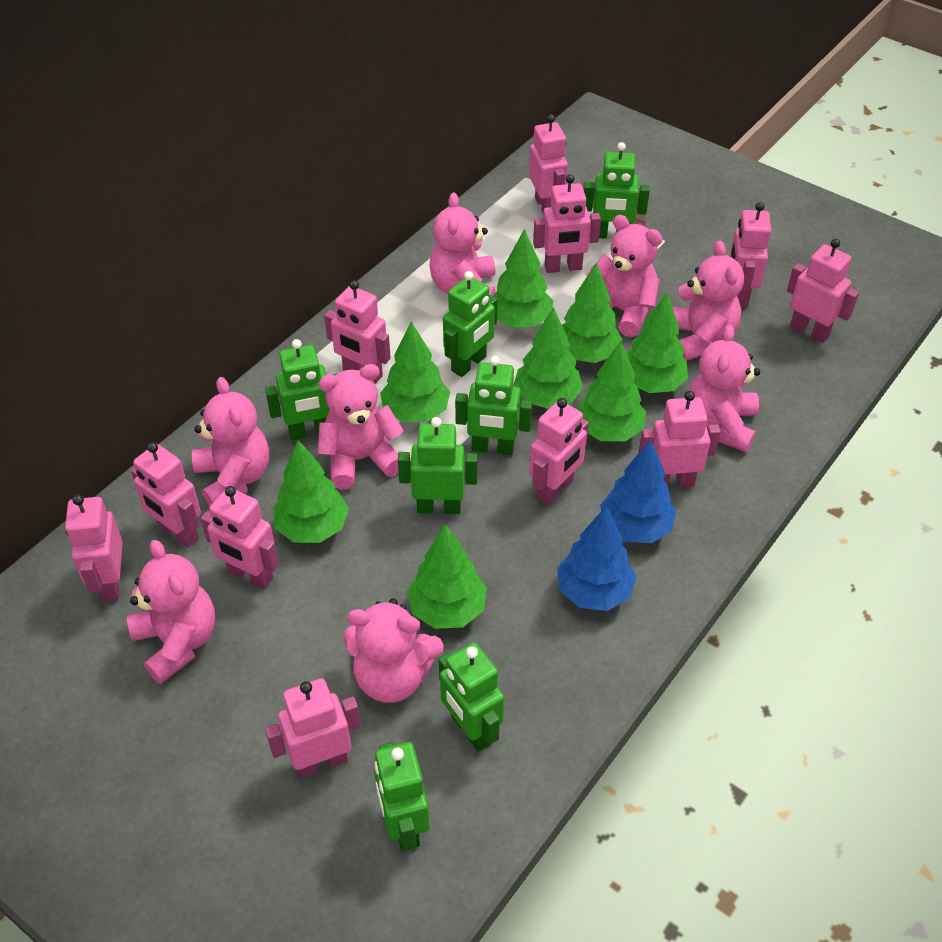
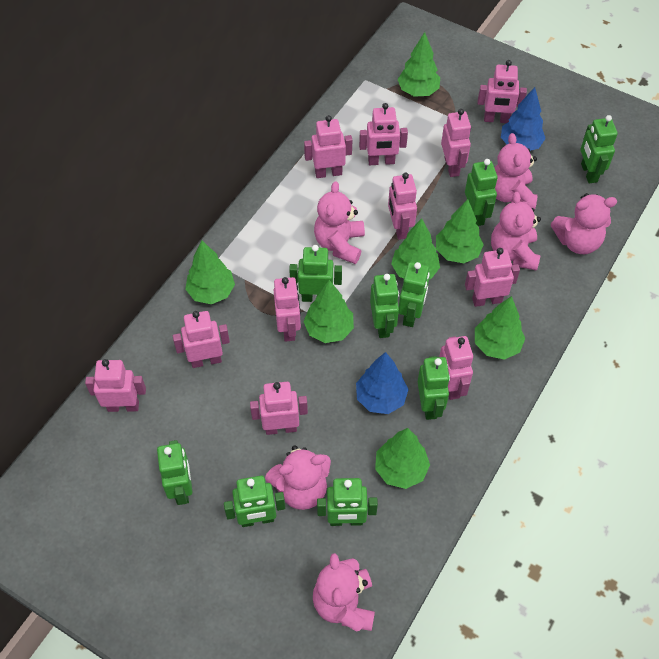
green robot: 7 -> 9
green tree: 8 -> 7
pink teddy bear: 8 -> 6

